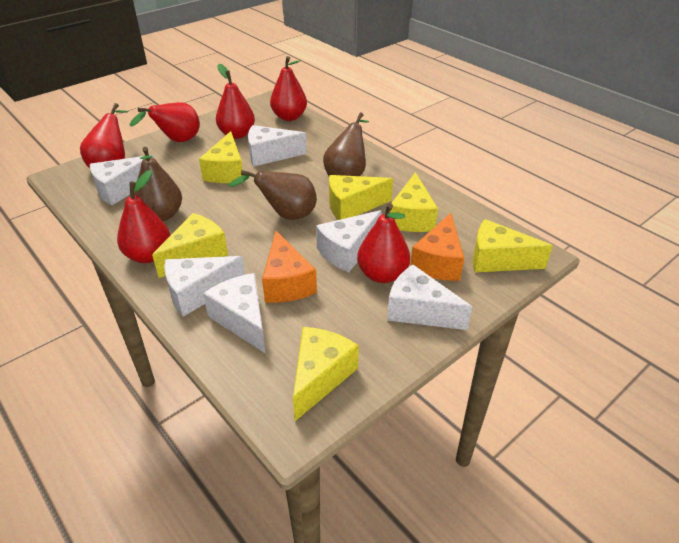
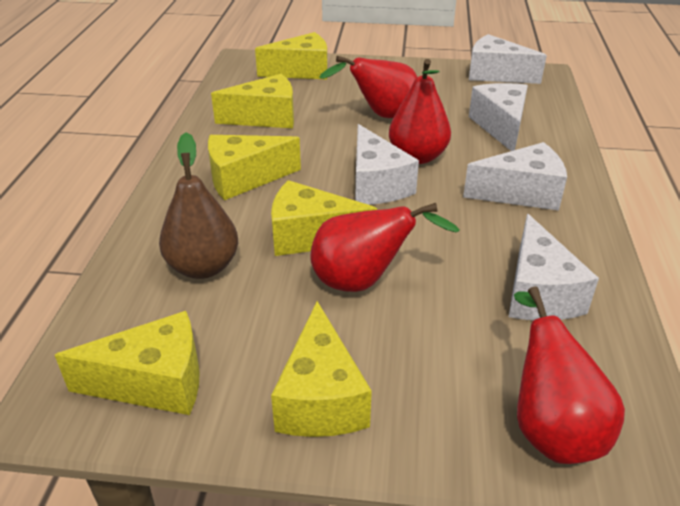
brown pear: 3 -> 1
orange cheese: 2 -> 0
red pear: 6 -> 4
white cheese: 6 -> 5

